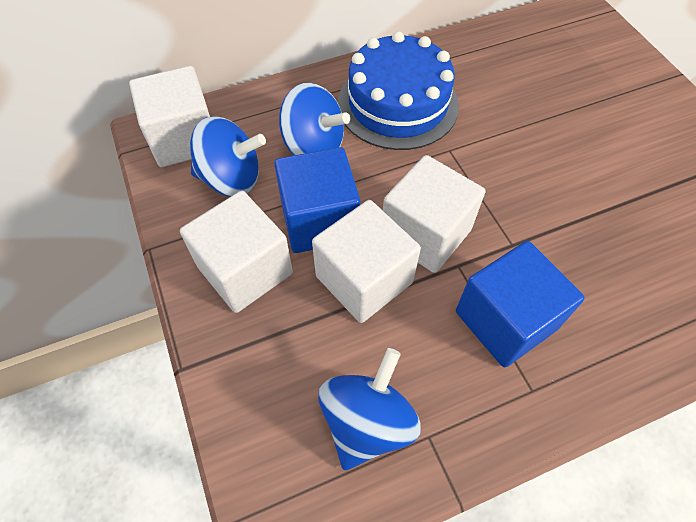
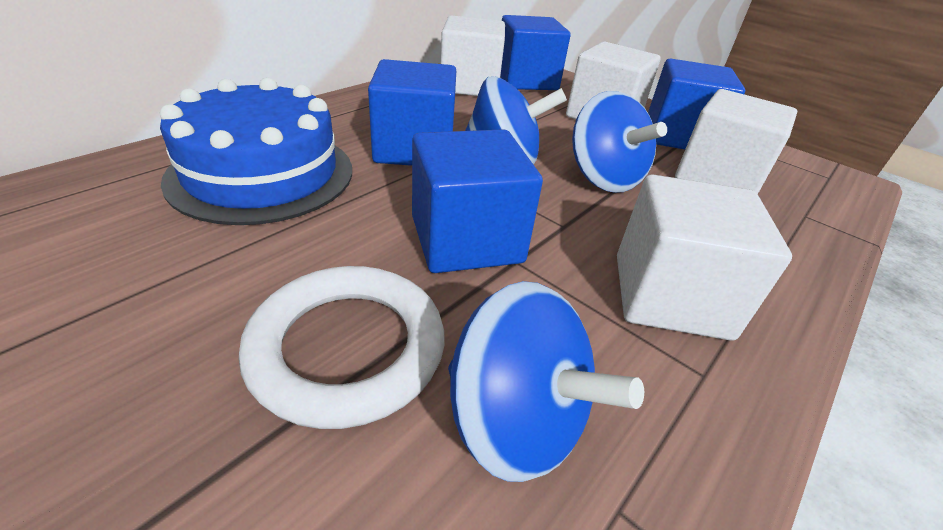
blue cube: 2 -> 4
white ring: 0 -> 1

